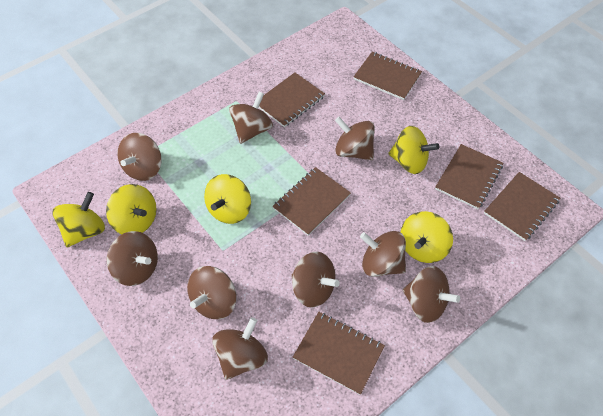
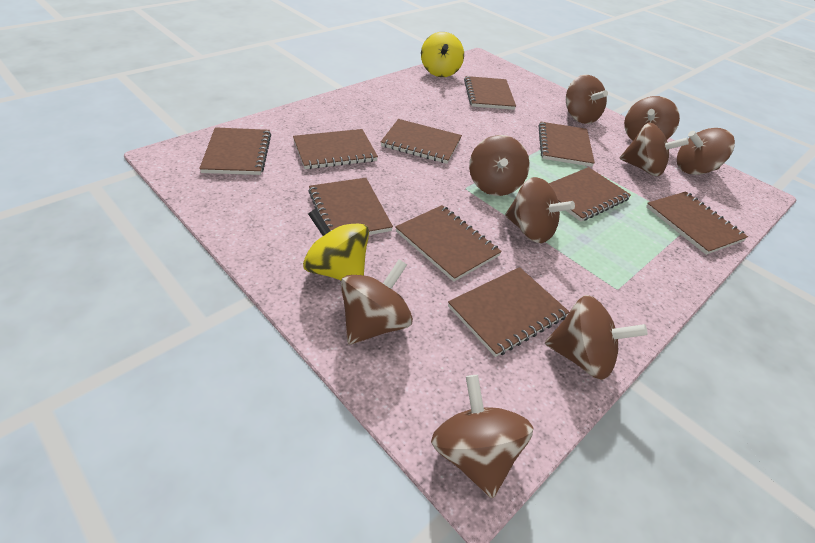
brown notebook: 6 -> 10
yellow spinning top: 5 -> 2

